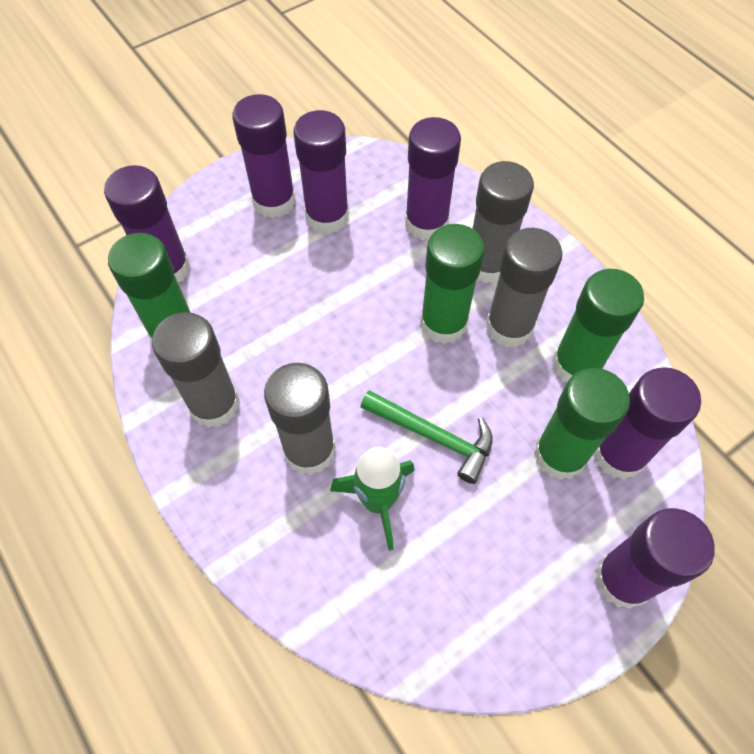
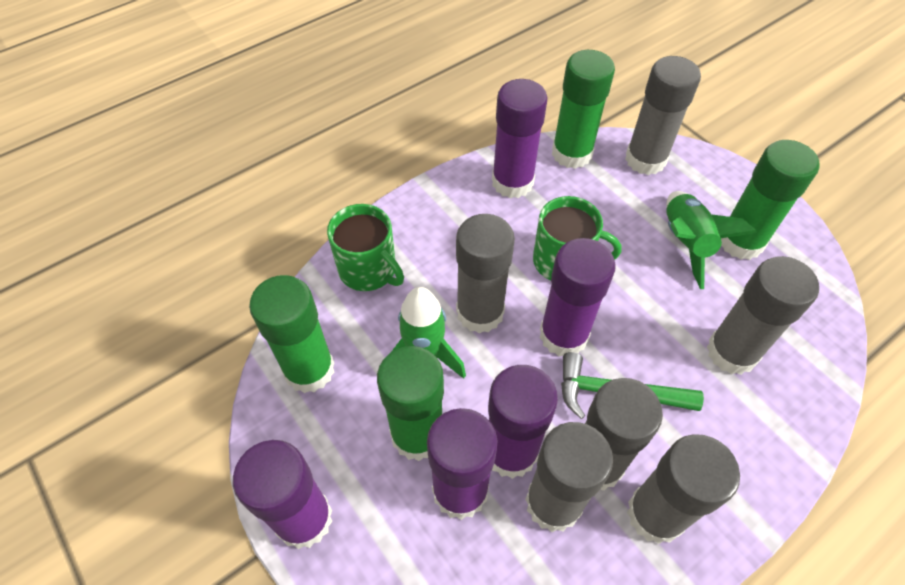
green mug: 0 -> 2
green rocket: 1 -> 2
grey glue stick: 4 -> 6
purple glue stick: 6 -> 5

